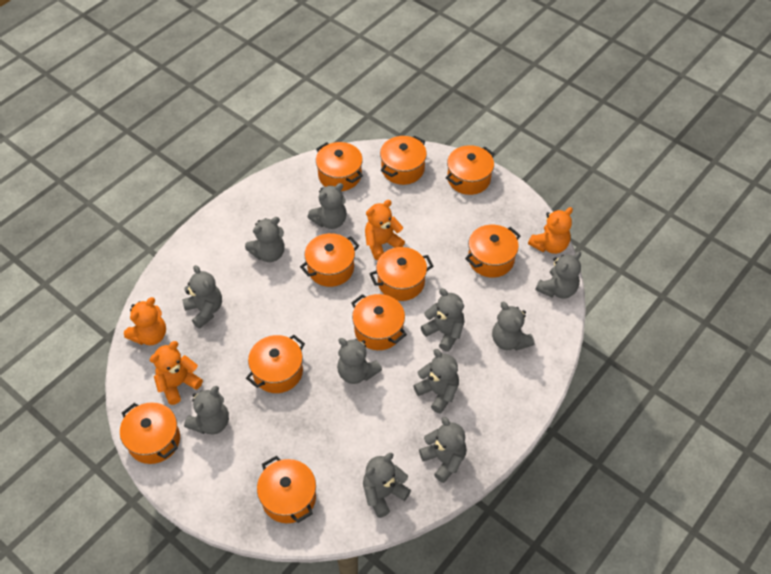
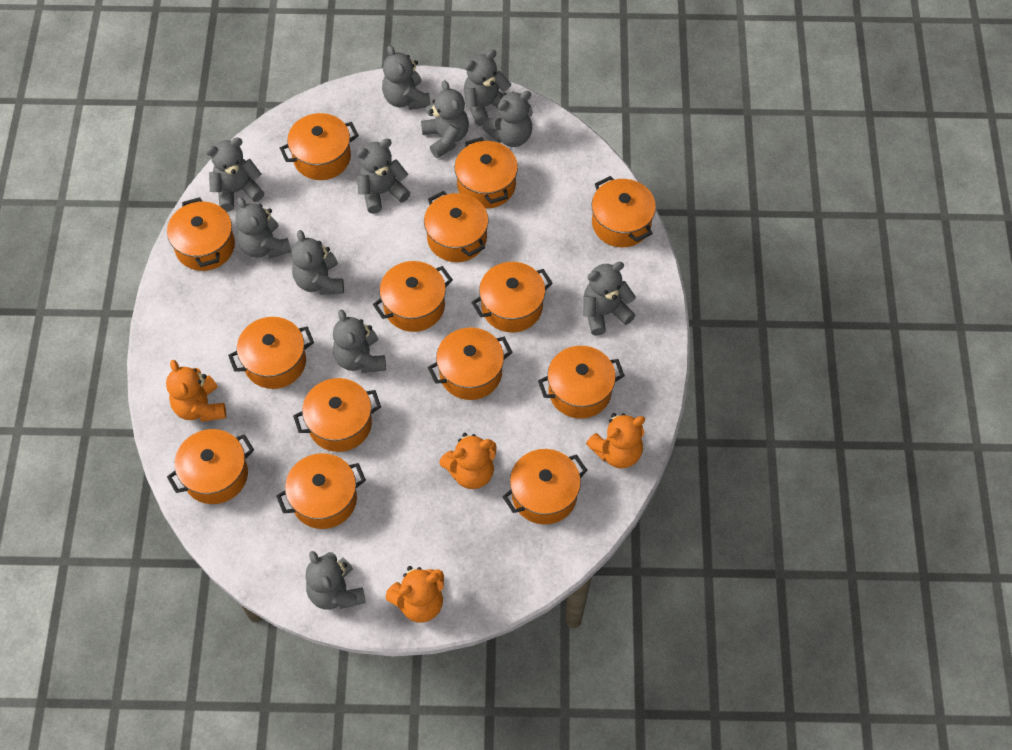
orange pot: 10 -> 14

